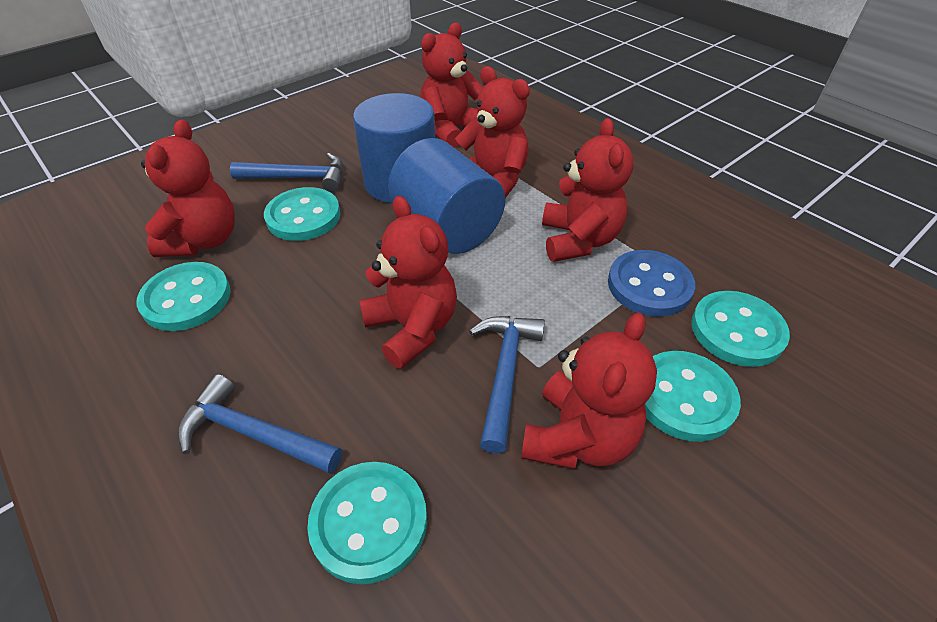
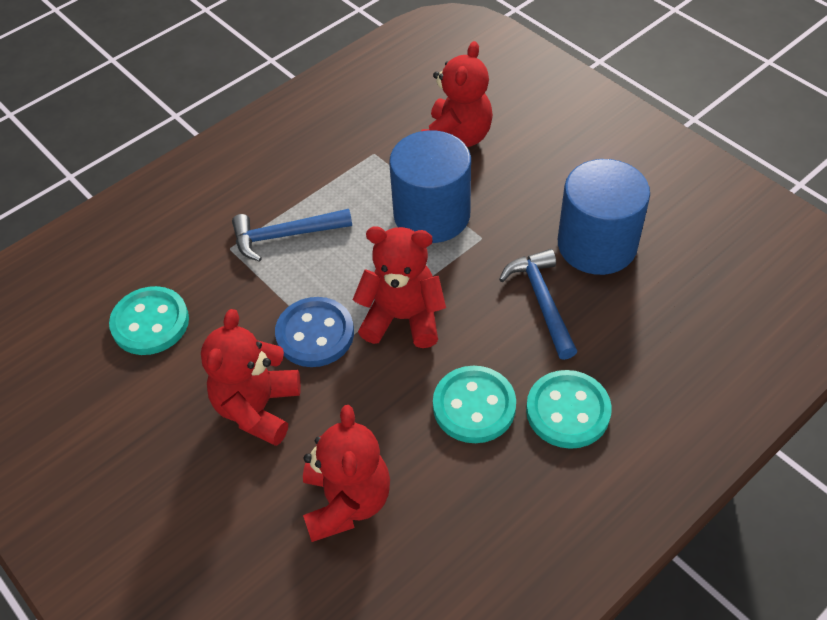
blue hammer: 3 -> 2
red teddy bear: 6 -> 4
turquoise button: 5 -> 3

